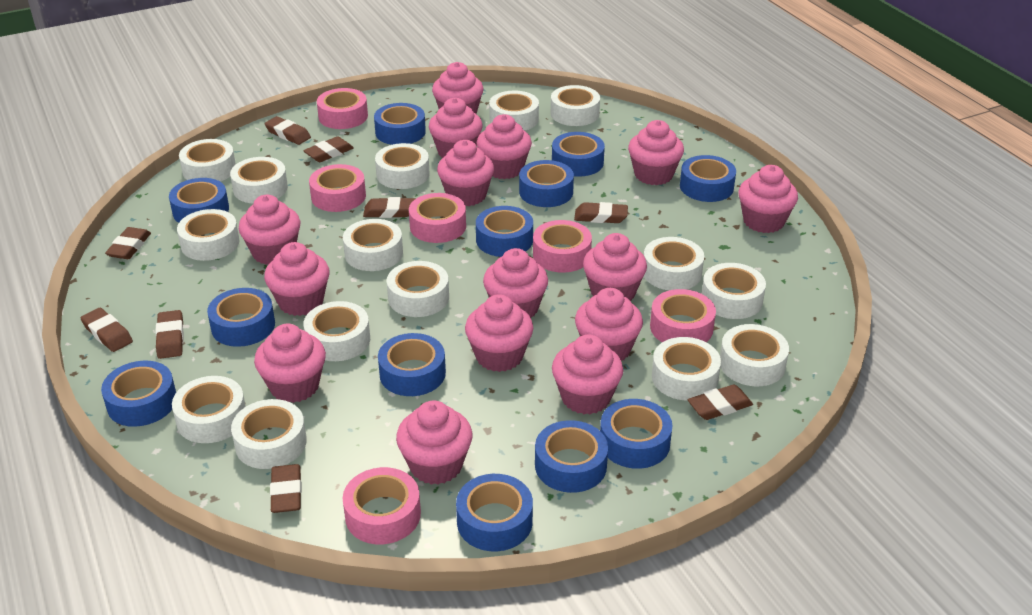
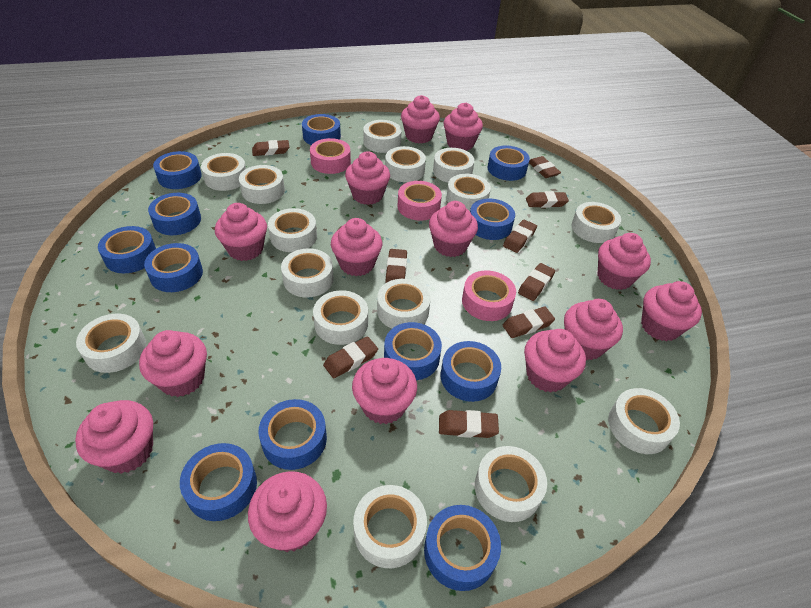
pink cupcake: 15 -> 14
pink tape: 6 -> 3

